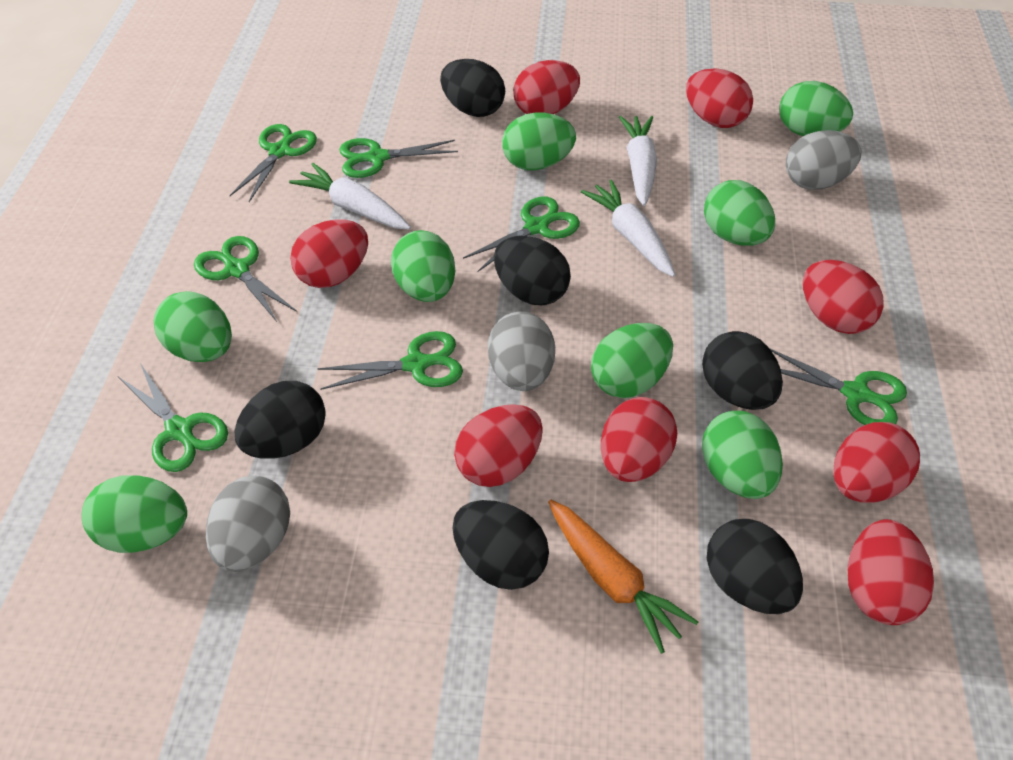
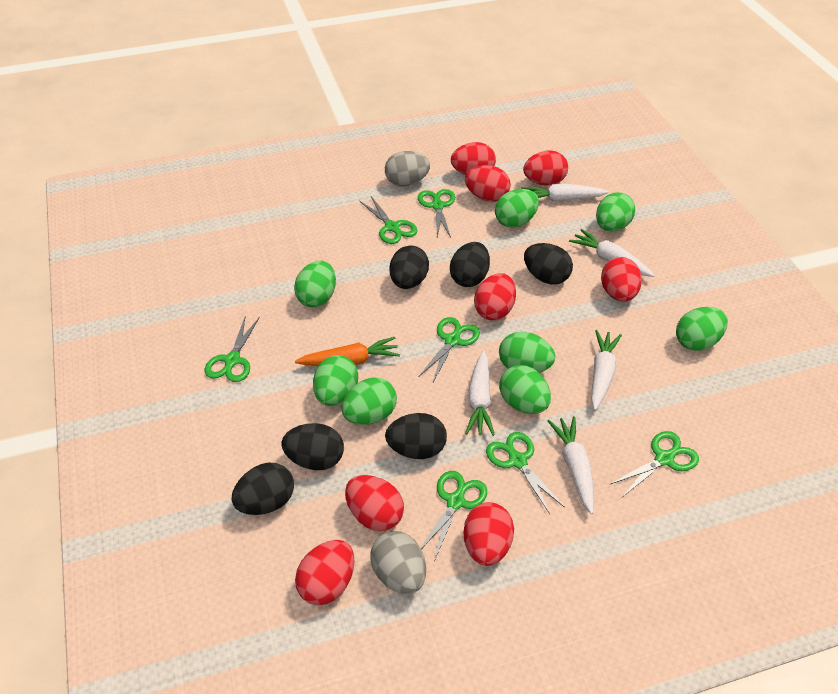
grey egg: 3 -> 2
white carrot: 3 -> 5

